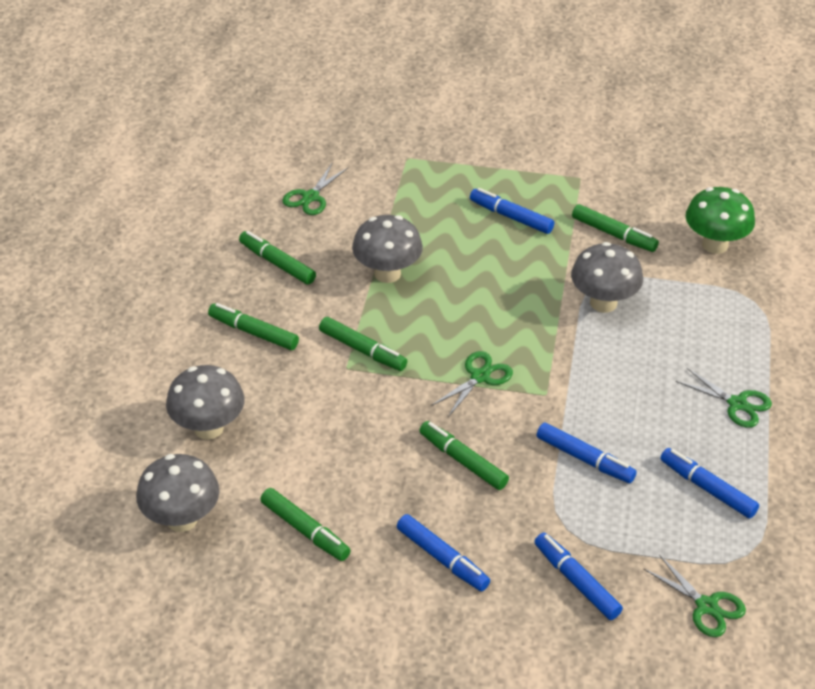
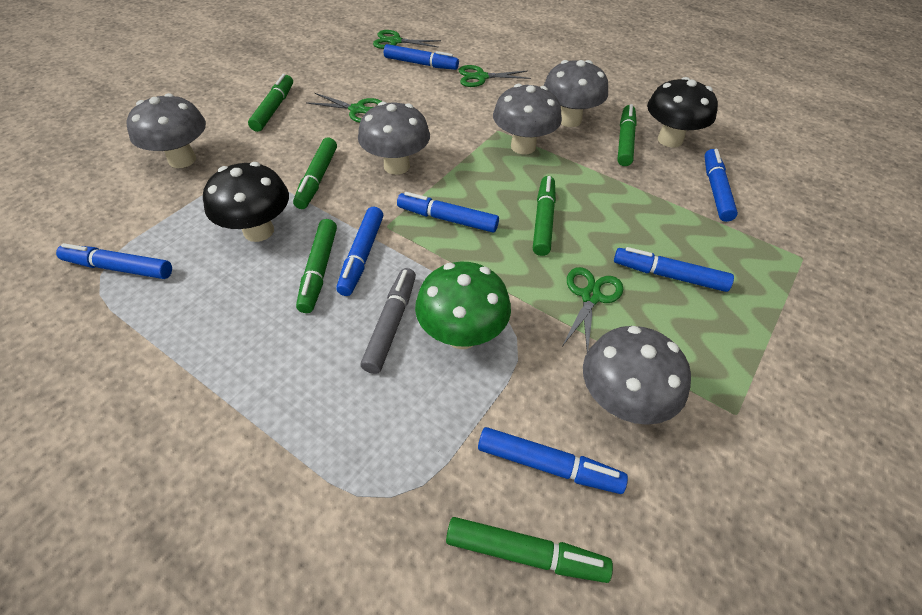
black mushroom: 0 -> 2
blue marker: 5 -> 7
grey marker: 0 -> 1
grey mushroom: 4 -> 5

